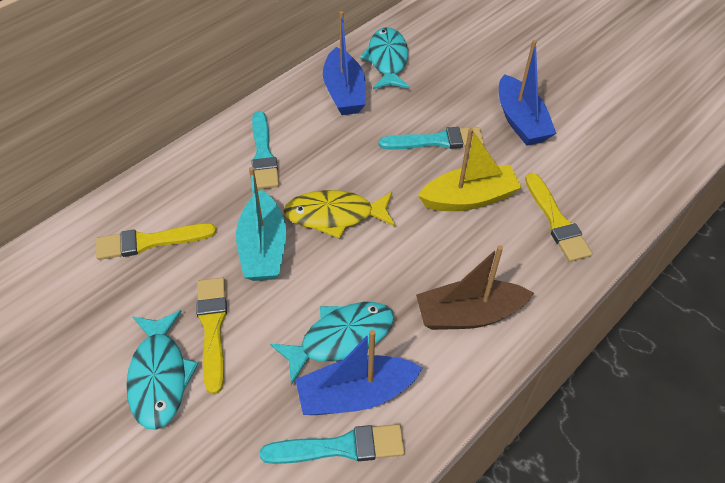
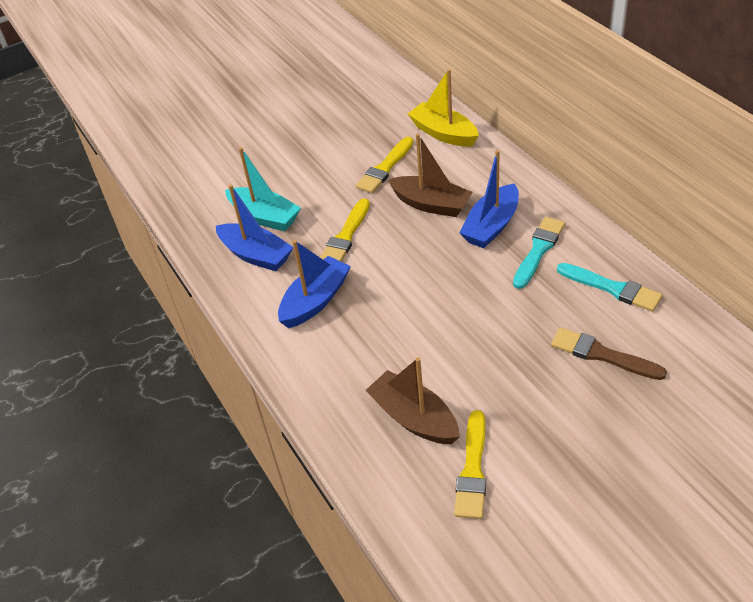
brown boat: 1 -> 2
brown brush: 0 -> 1
turquoise brush: 3 -> 2
turquoise fish: 3 -> 0
yellow fish: 1 -> 0

